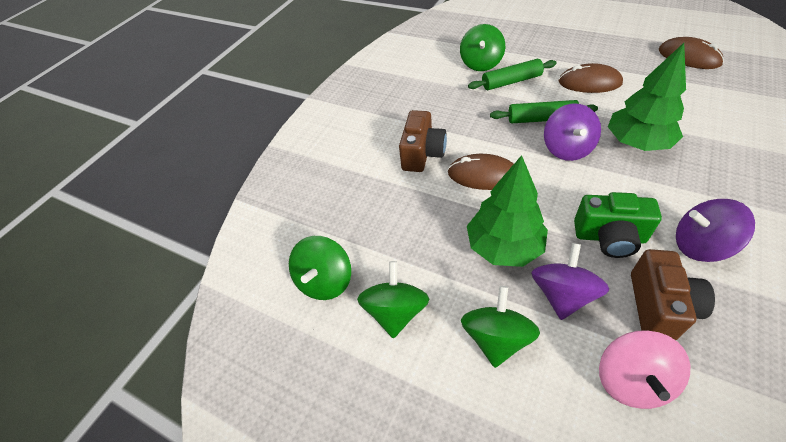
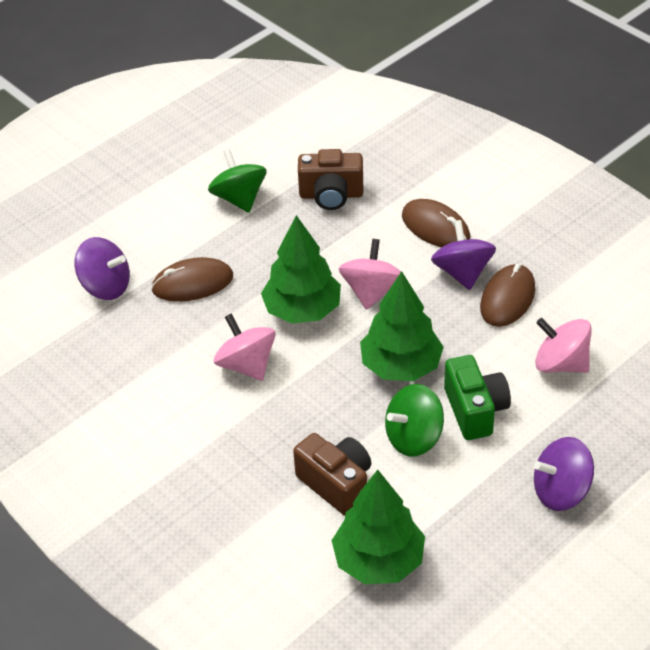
green rolling pin: 2 -> 0
green spinning top: 4 -> 2
green tree: 2 -> 3
pink spinning top: 1 -> 3

